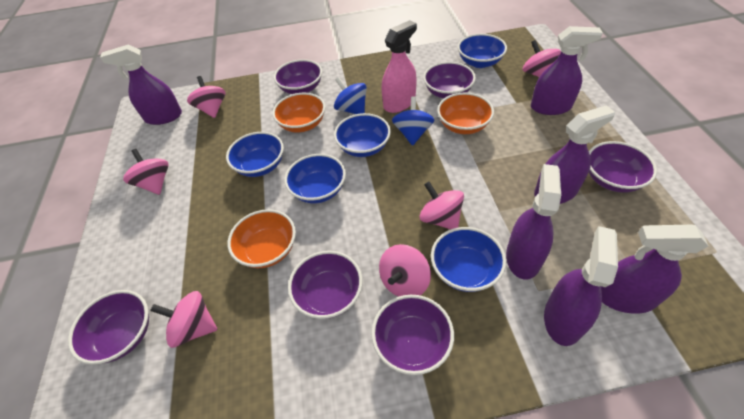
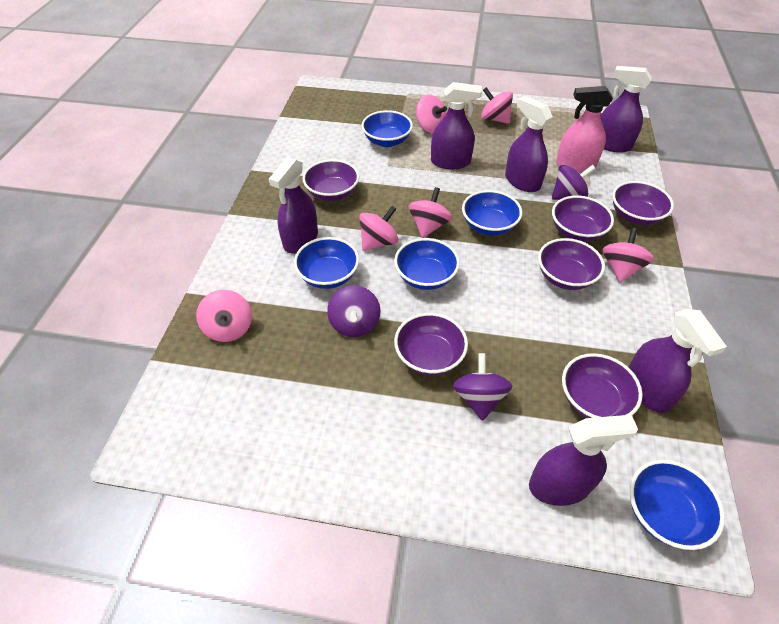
blue spinning top: 2 -> 0
orange bowl: 3 -> 0
purple spinning top: 0 -> 3

